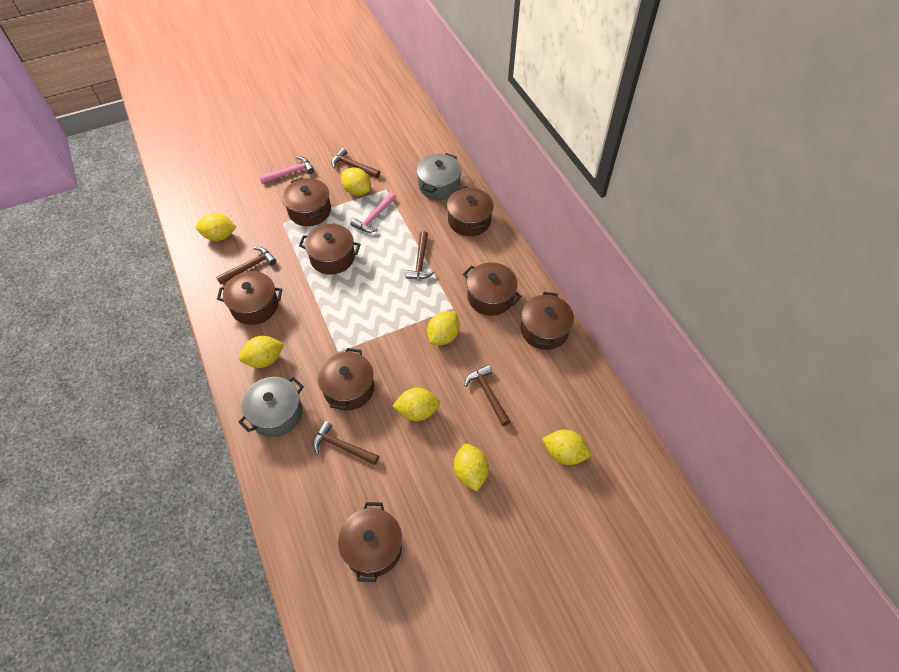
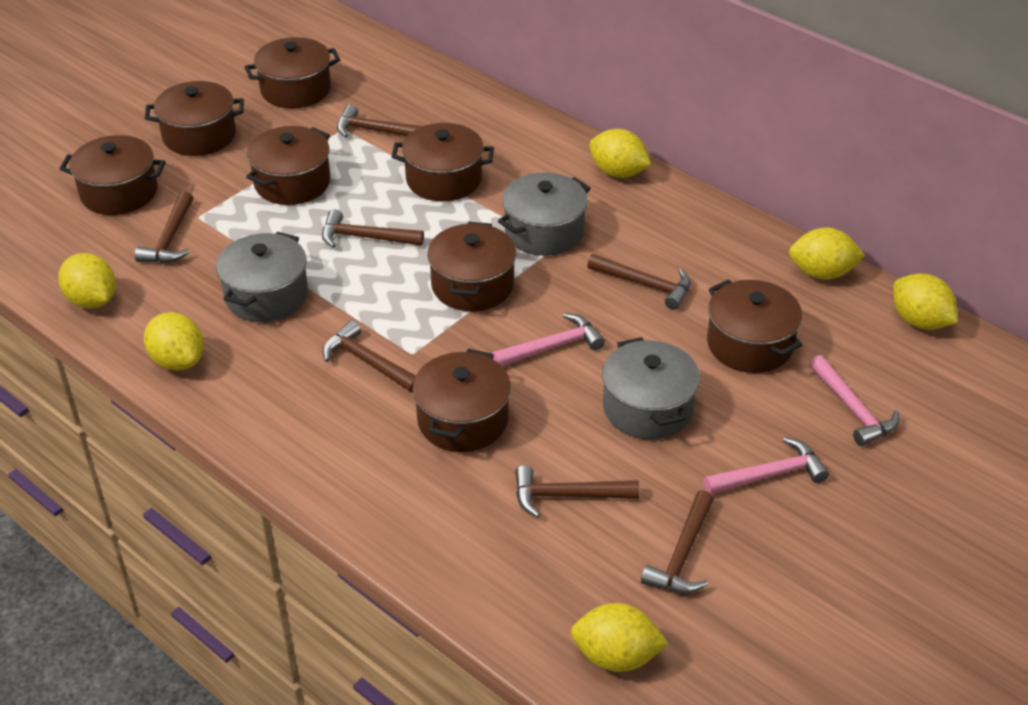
brown hammer: 5 -> 7
grey pot: 2 -> 3
pink hammer: 2 -> 3
yellow lemon: 7 -> 6

